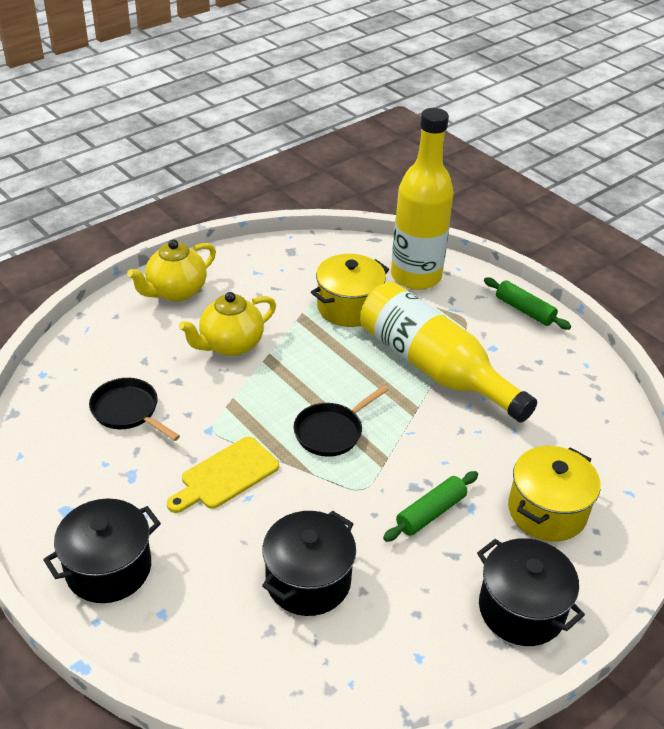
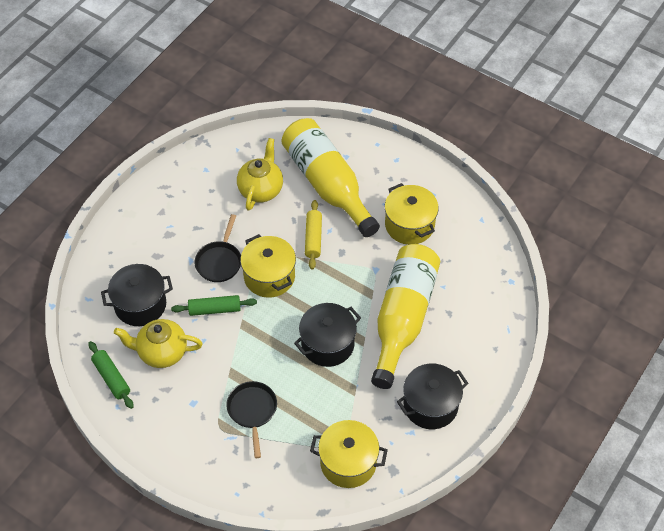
yellow cutting board: 1 -> 0
yellow pot: 2 -> 3
yellow rolling pin: 0 -> 1

